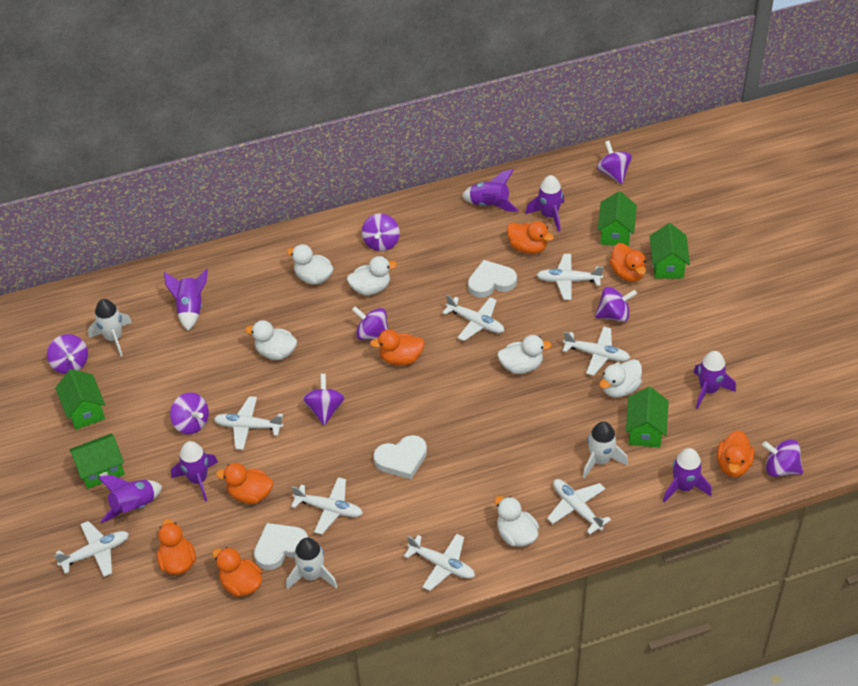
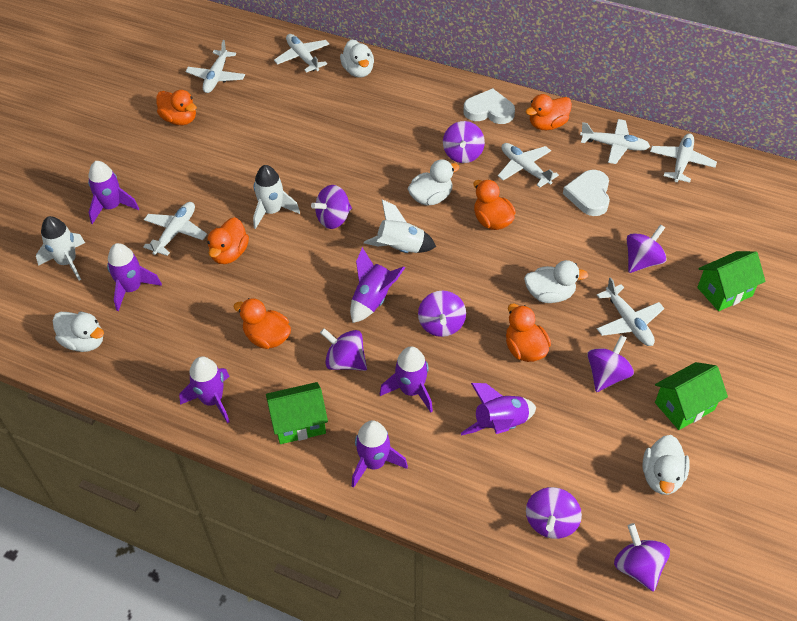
green house: 5 -> 3
orange duck: 7 -> 6
white duck: 6 -> 5
white heart: 3 -> 2
white plane: 8 -> 7

